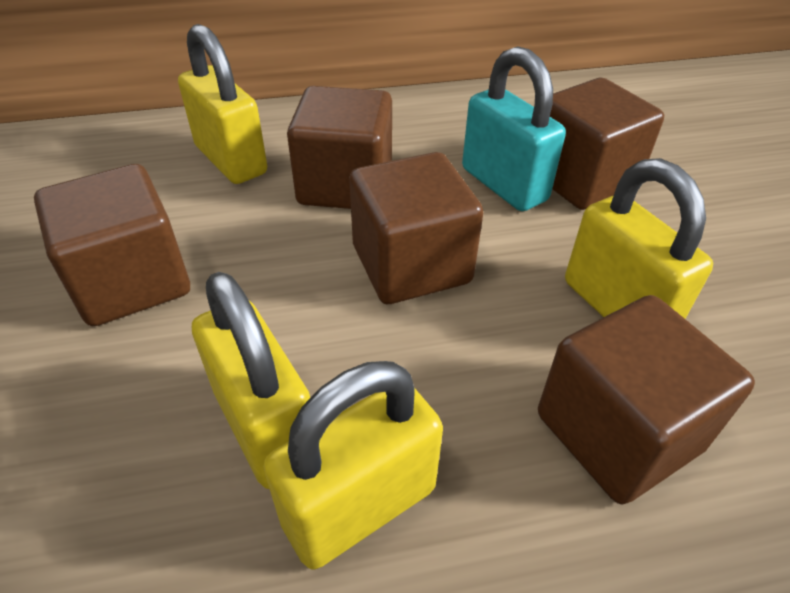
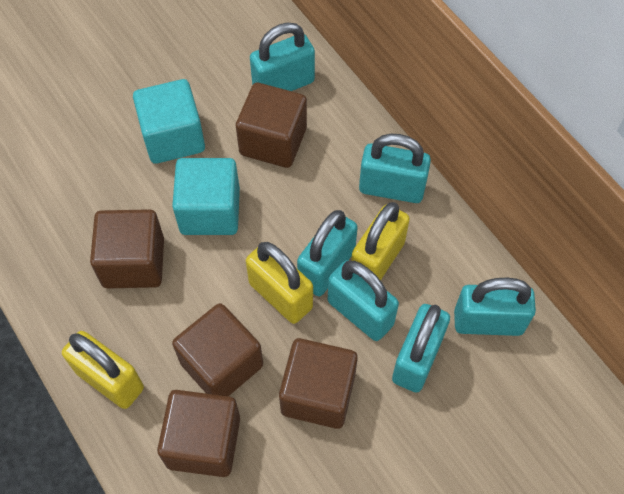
turquoise cube: 0 -> 2
turquoise padlock: 1 -> 6
yellow padlock: 4 -> 3

